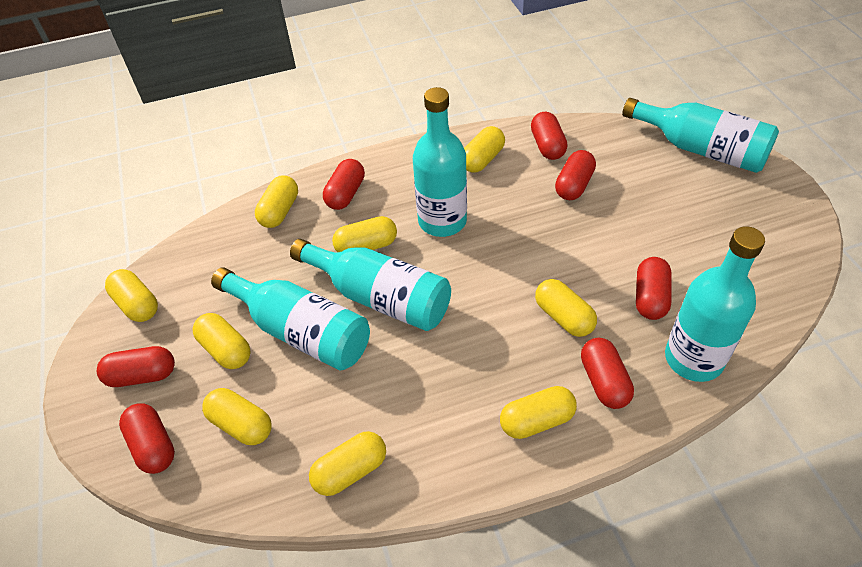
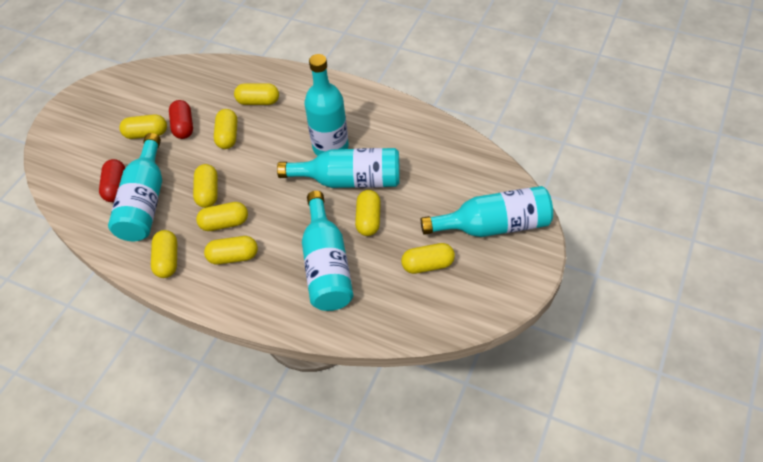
red capsule: 7 -> 2

